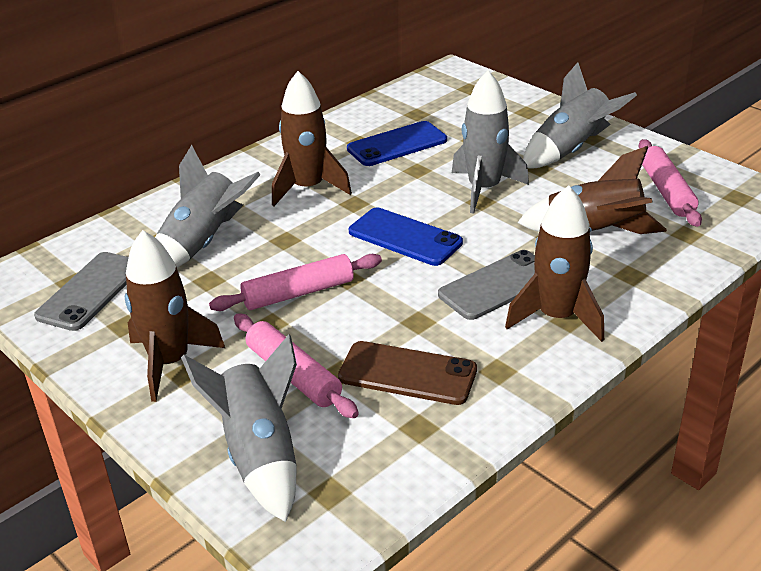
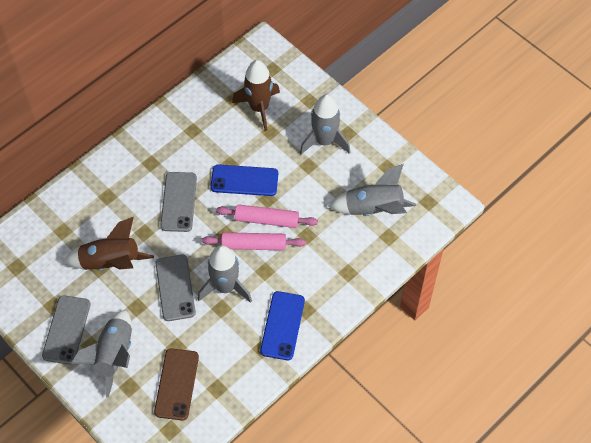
brown rocket: 4 -> 2
grey phone: 2 -> 3
pink rolling pin: 3 -> 2

